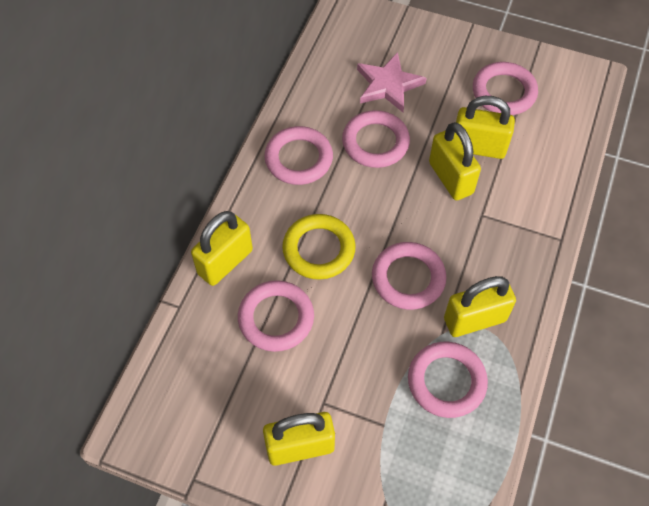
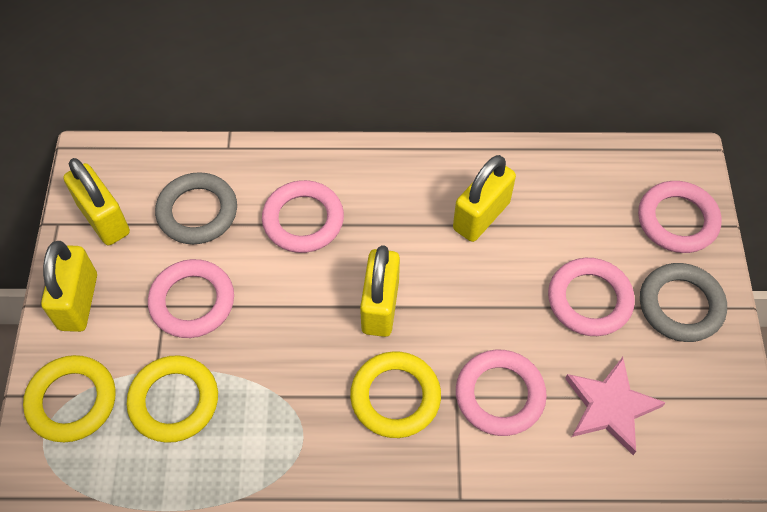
grey ring: 0 -> 2
pink ring: 6 -> 5
yellow padlock: 5 -> 4
yellow ring: 1 -> 3

